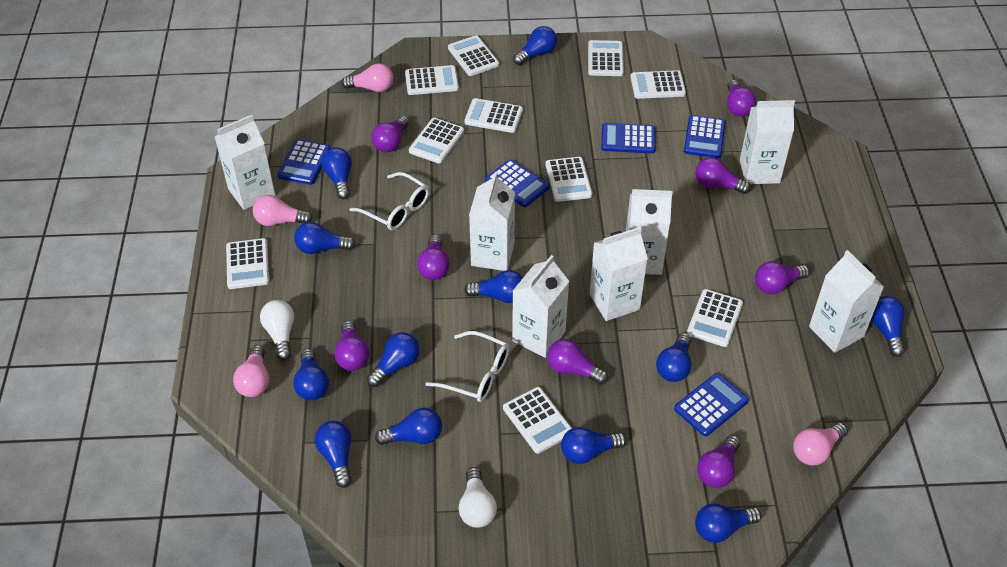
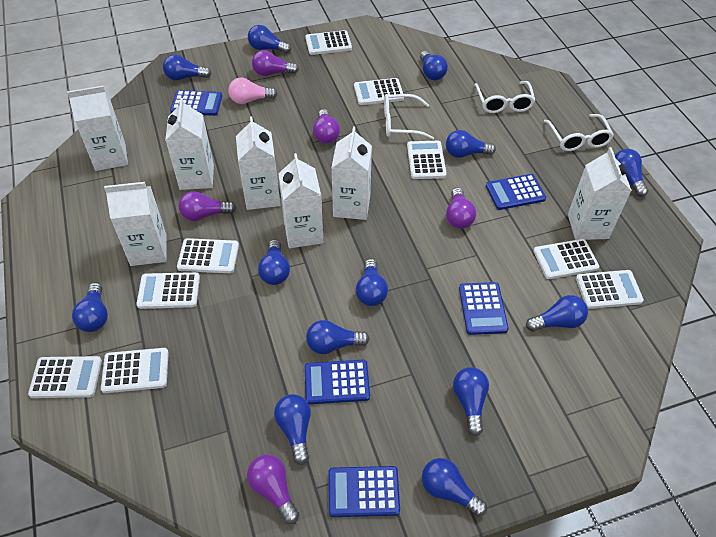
blue light bulb: 12 -> 13
pink light bulb: 4 -> 1
purple light bulb: 8 -> 5
white calculator: 10 -> 9
white glasses: 2 -> 3
white light bulb: 2 -> 0

